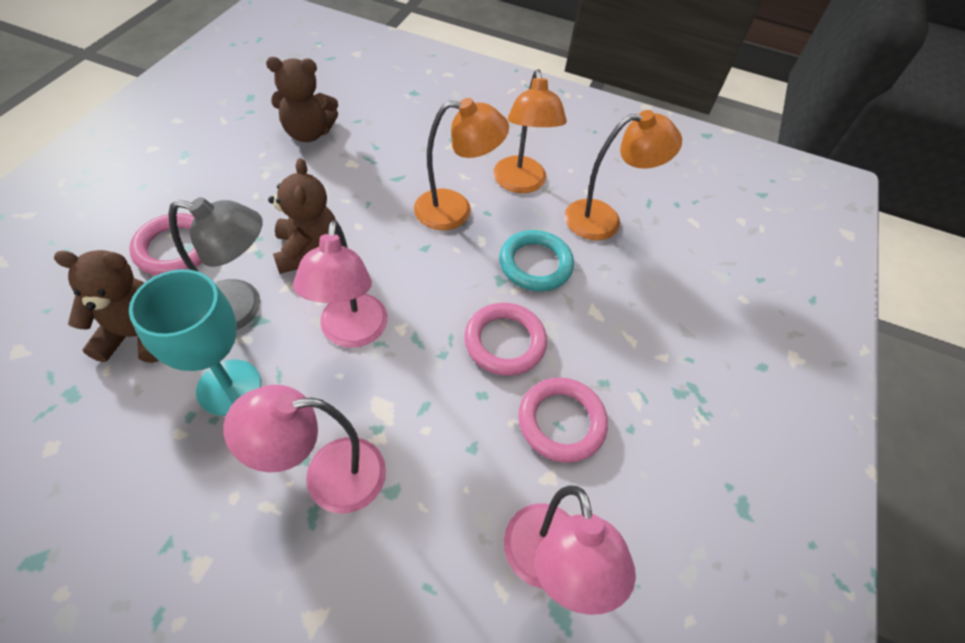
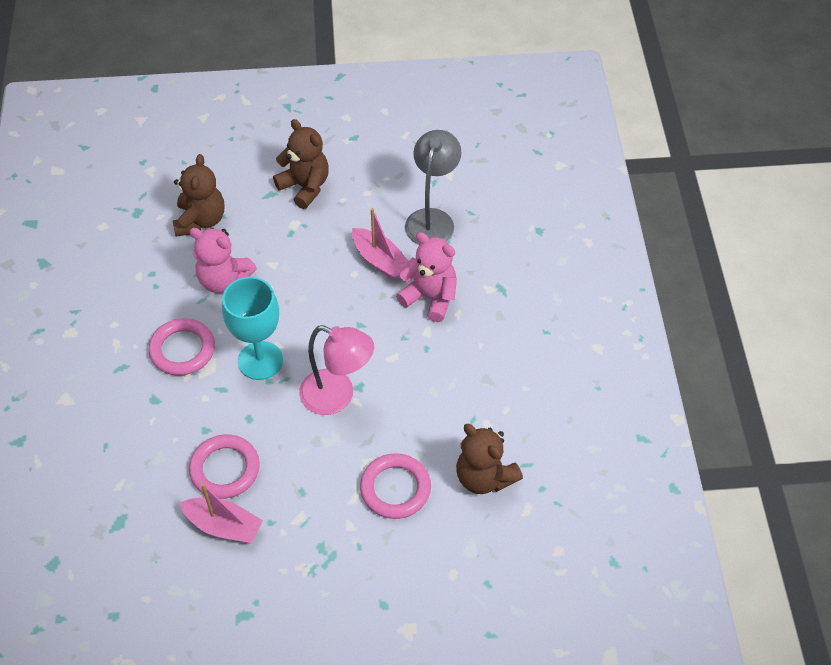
orange lamp: 3 -> 0
pink boat: 0 -> 2
pink lamp: 3 -> 1
pink teddy bear: 0 -> 2
turquoise ring: 1 -> 0

